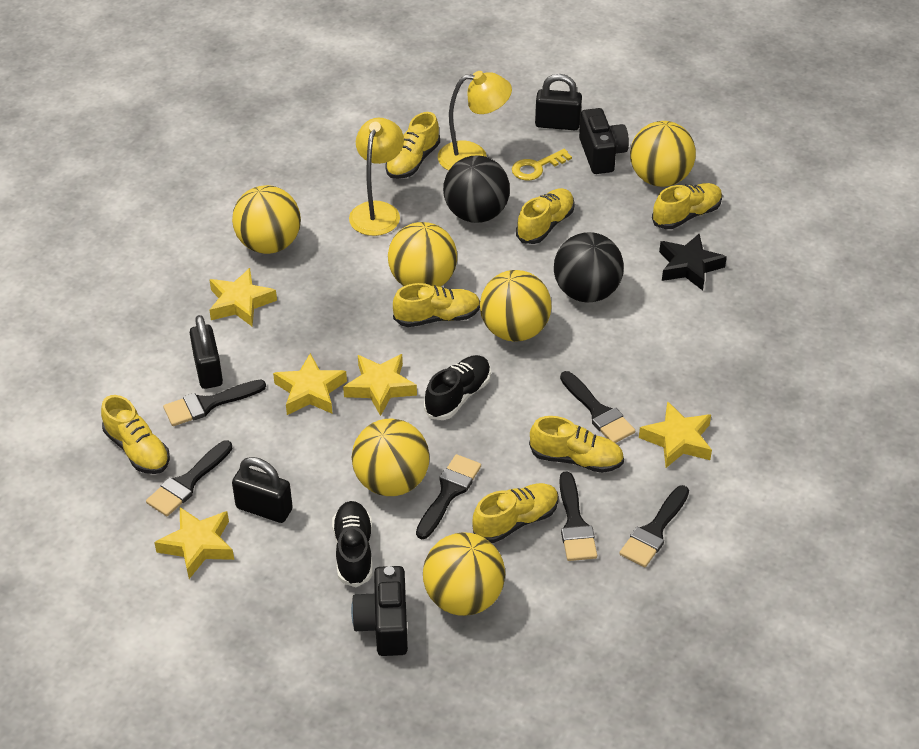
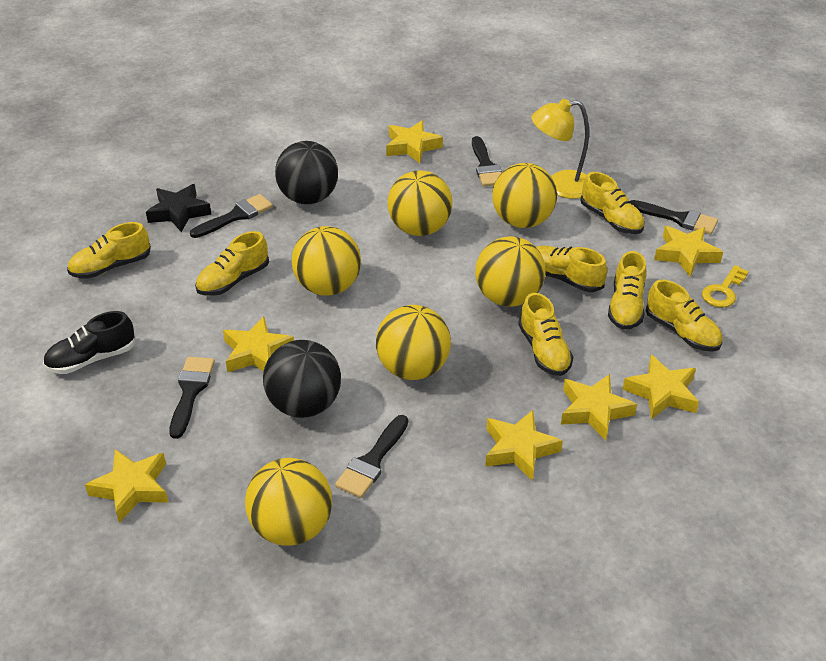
black brush: 6 -> 5
black camera: 2 -> 0
black padlock: 3 -> 0
black shoe: 2 -> 1
yellow lamp: 2 -> 1
yellow star: 5 -> 7

